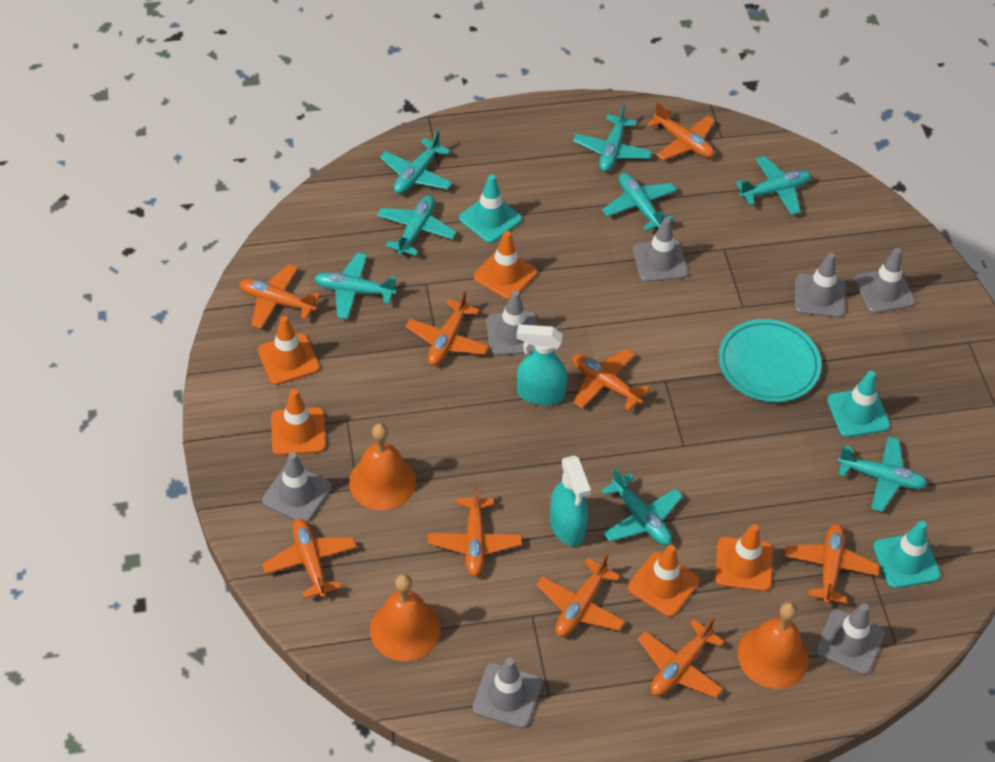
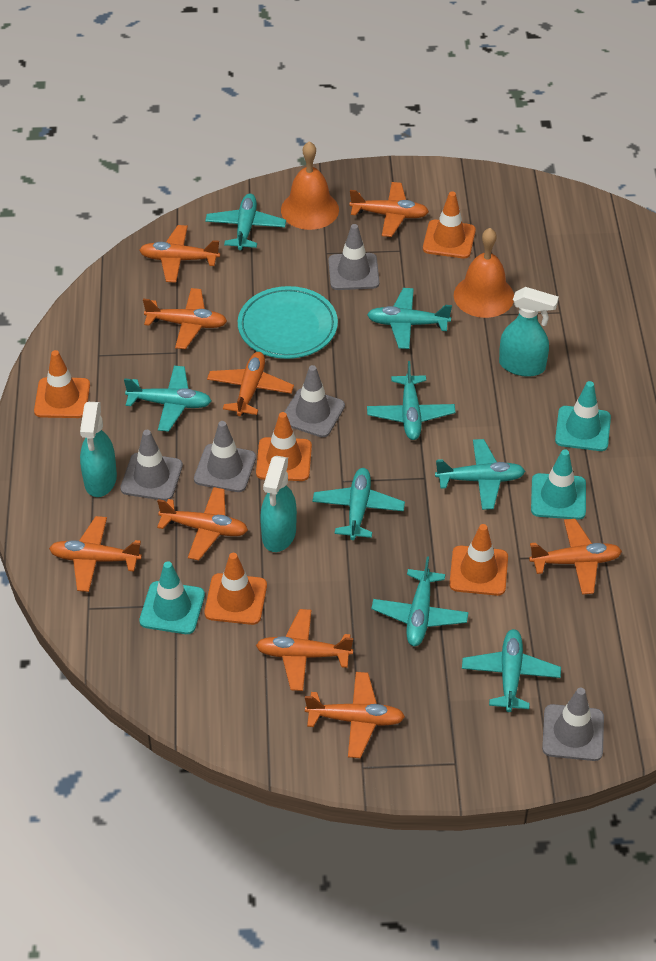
grey traffic cone: 7 -> 5
orange bell: 3 -> 2
turquoise spray bottle: 2 -> 3

